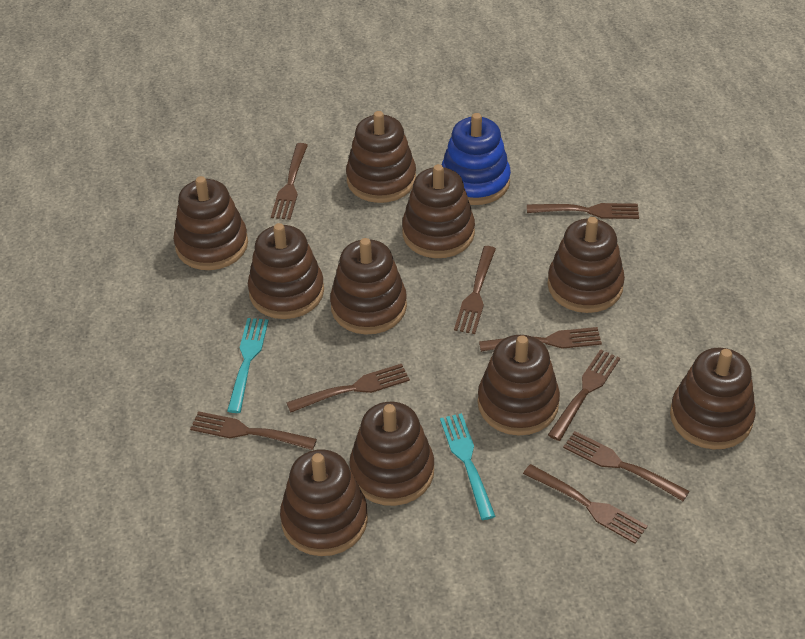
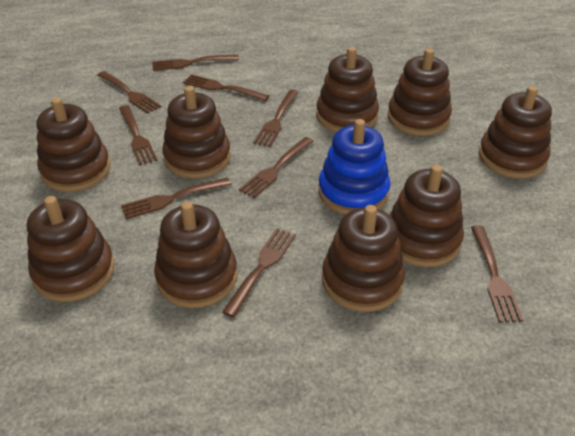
brown stacking toy: 10 -> 9
turquoise fork: 2 -> 0

